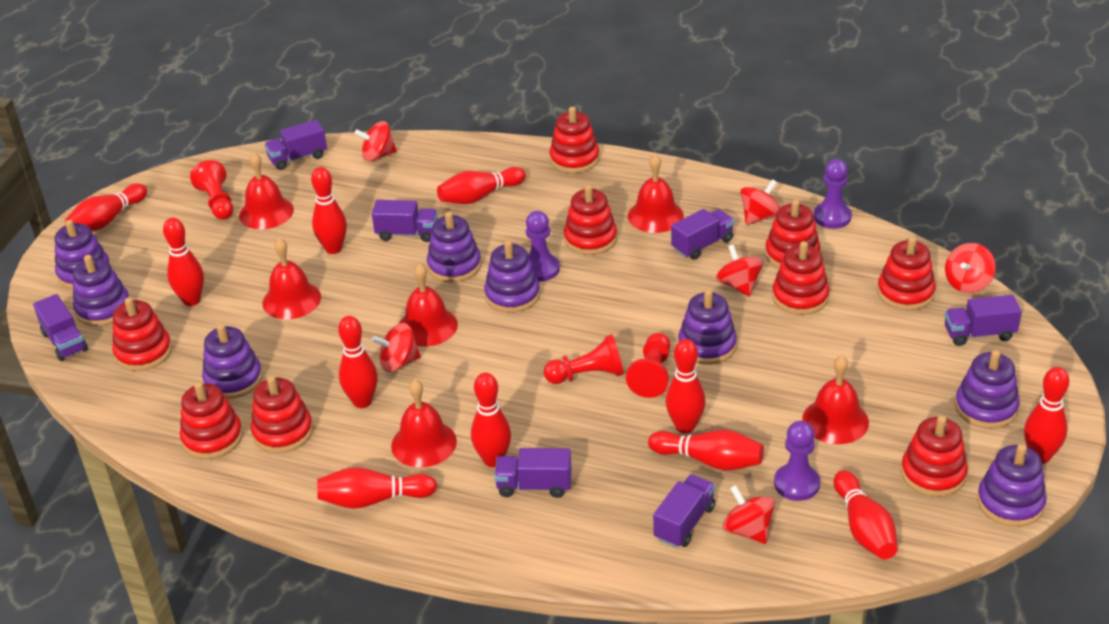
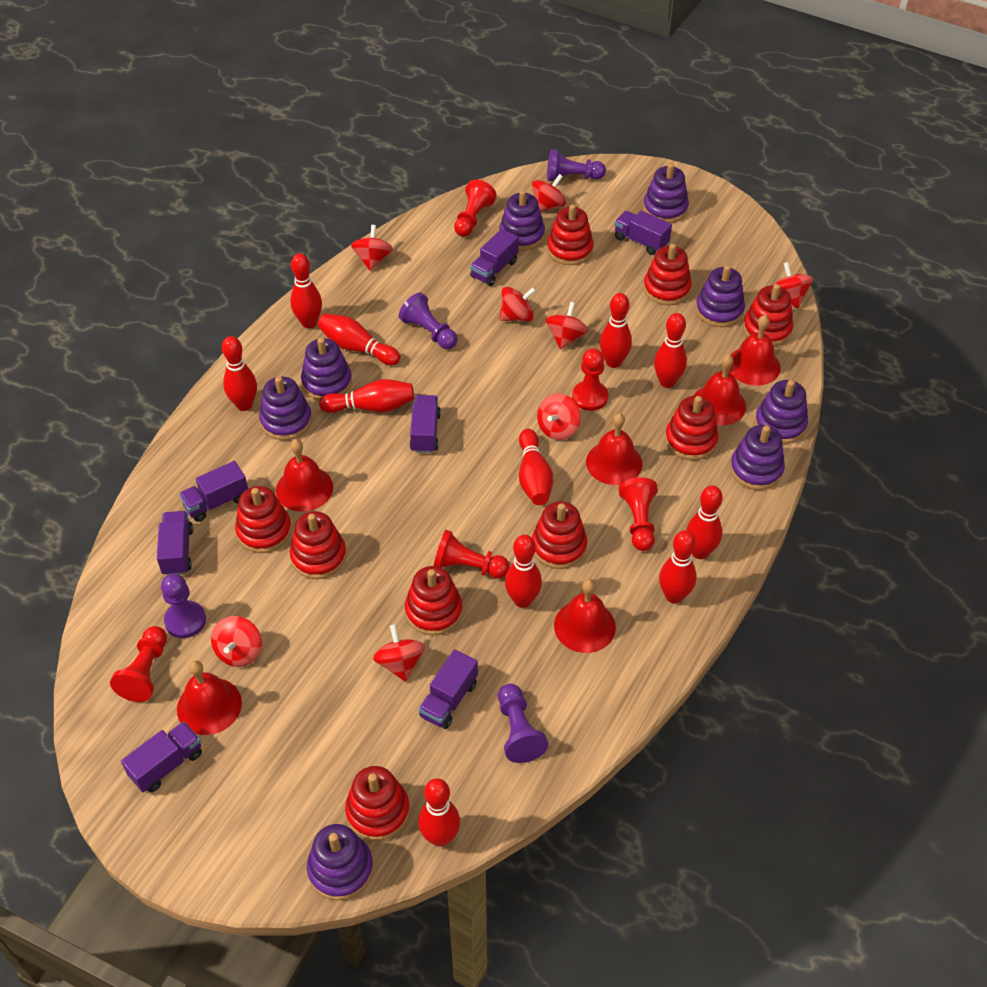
purple pawn: 3 -> 4
red pawn: 3 -> 5
red spinning top: 6 -> 8

